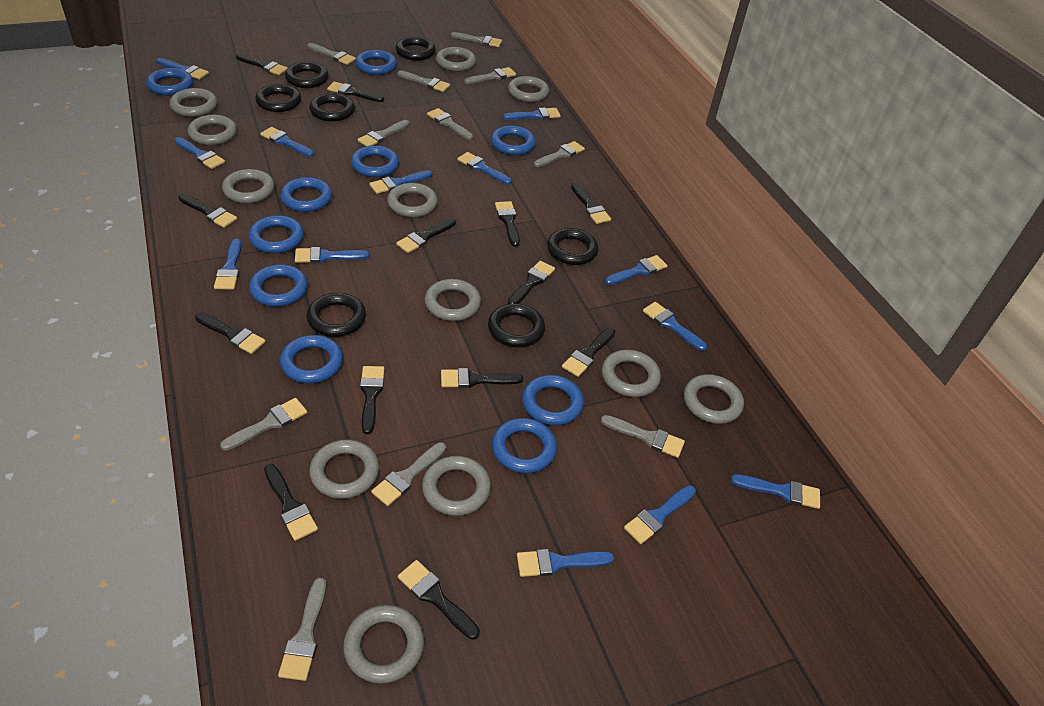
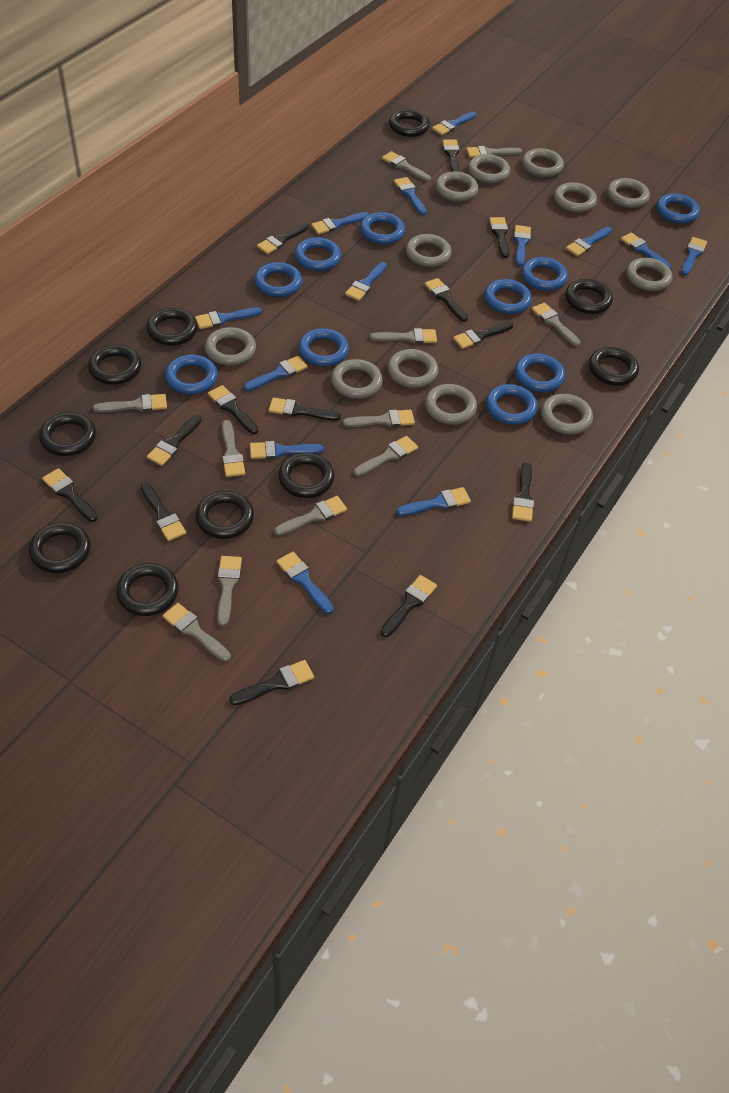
black ring: 7 -> 10

